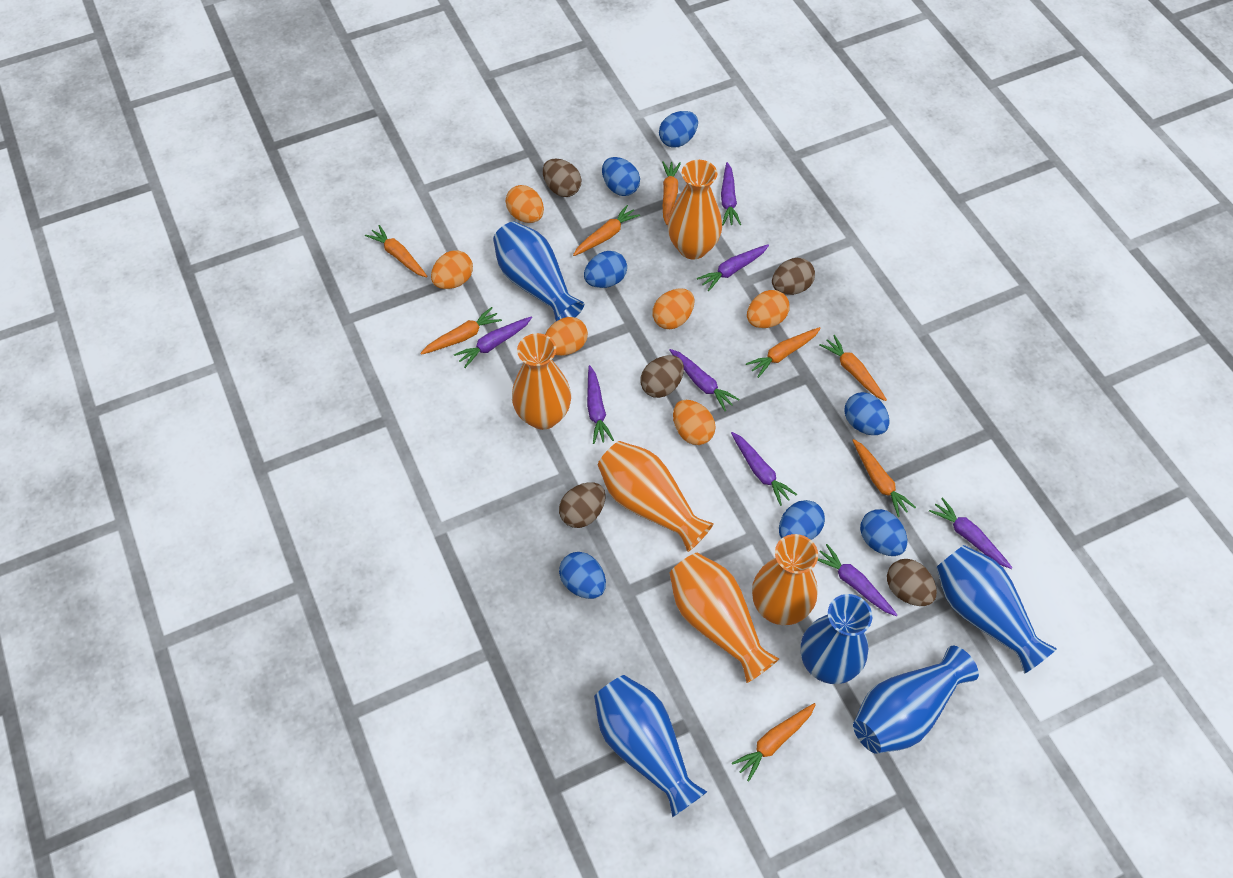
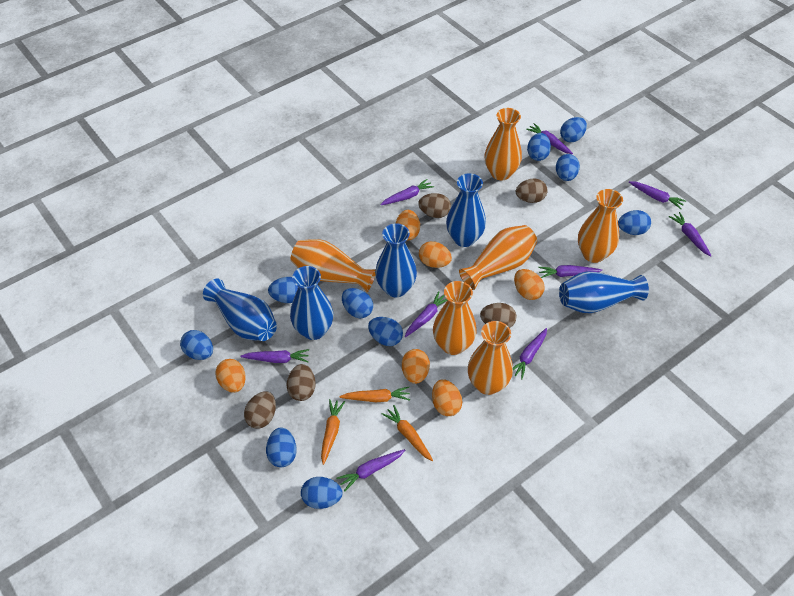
blue egg: 7 -> 10
orange carrot: 8 -> 3
orange vase: 5 -> 6
purple carrot: 8 -> 9

